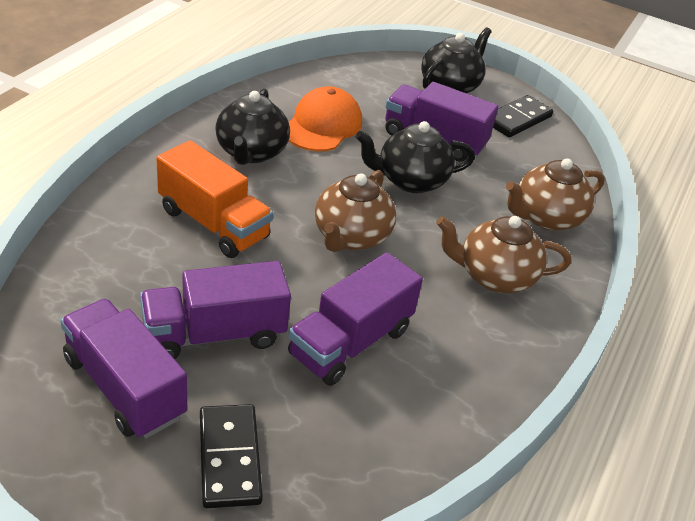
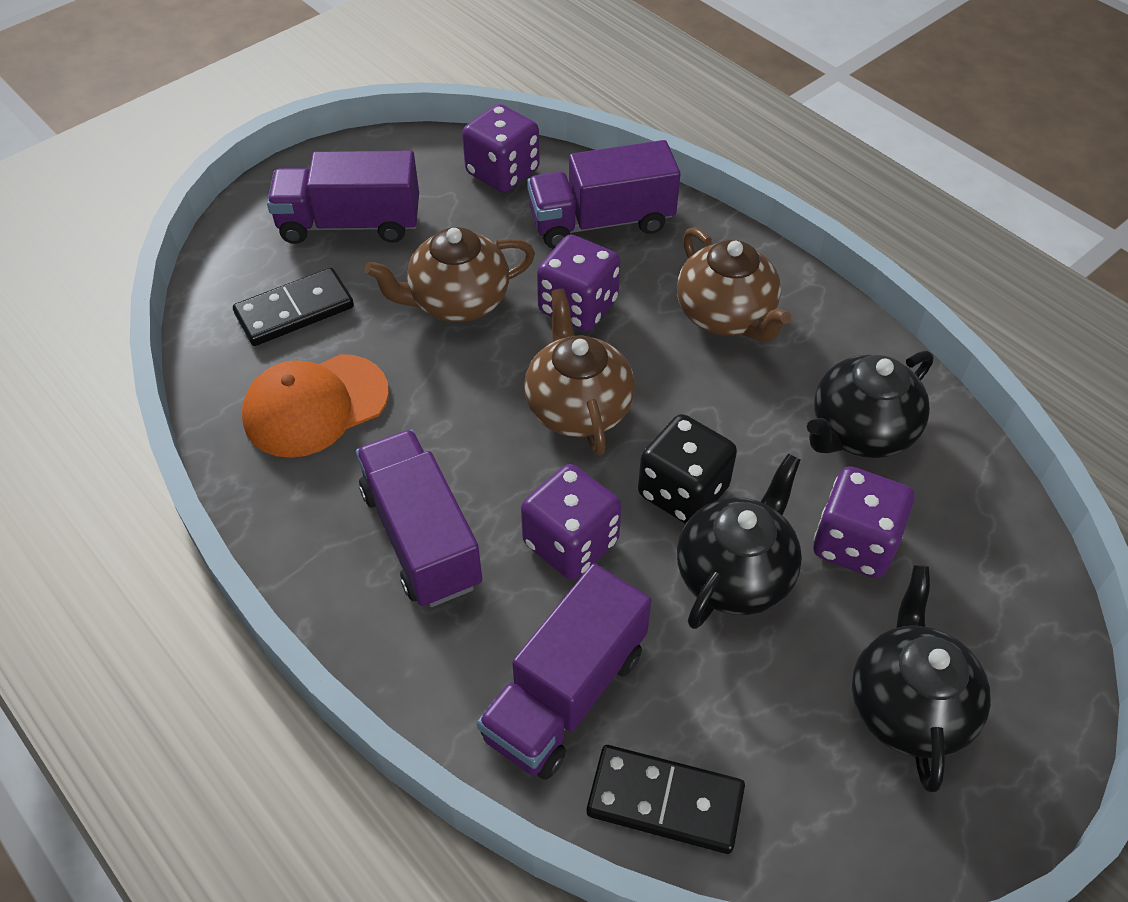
black dice: 0 -> 1
orange truck: 1 -> 0
purple dice: 0 -> 4

